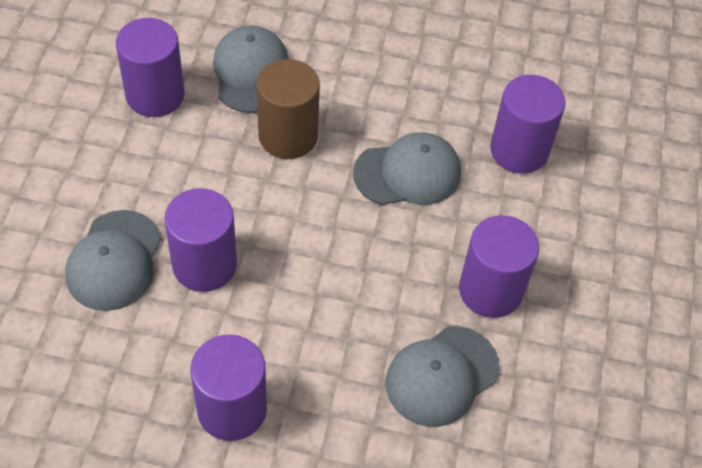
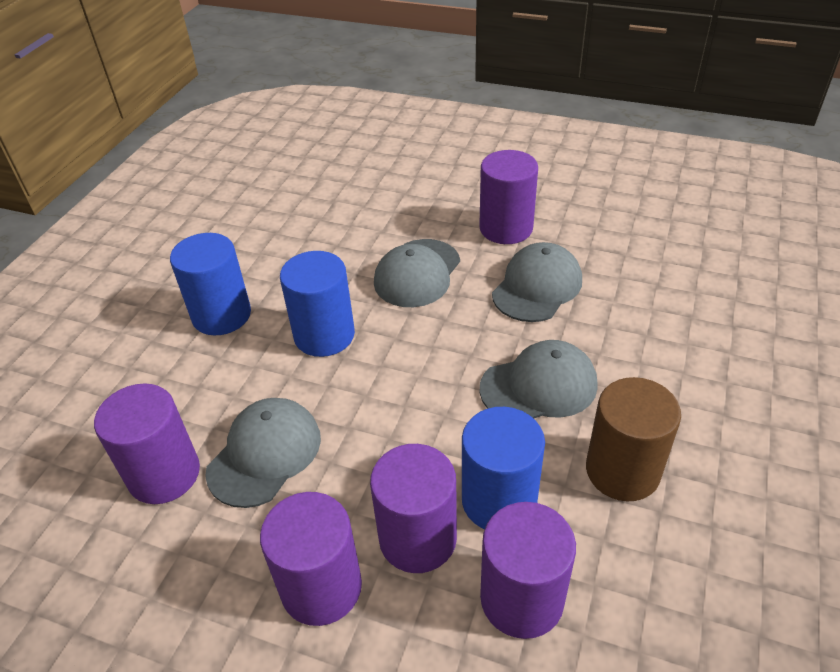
blue cylinder: 0 -> 3

